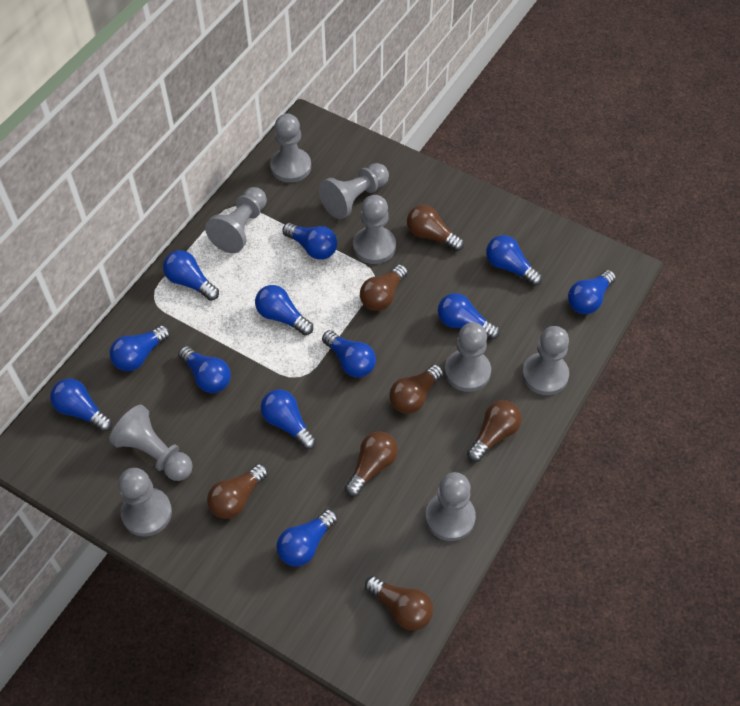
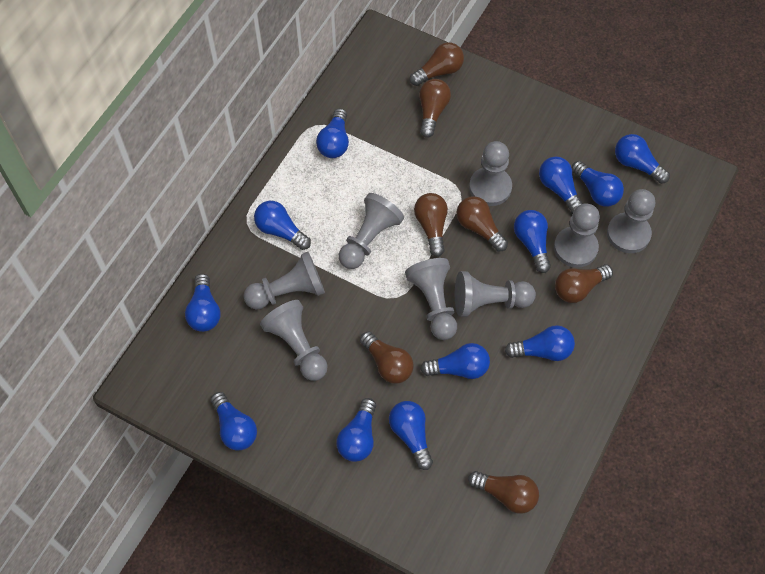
grey pawn: 9 -> 8

